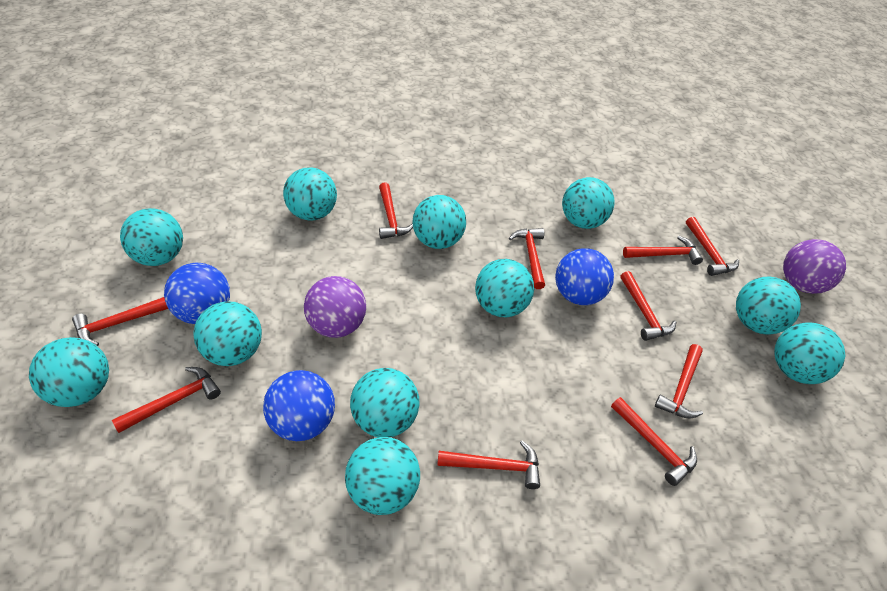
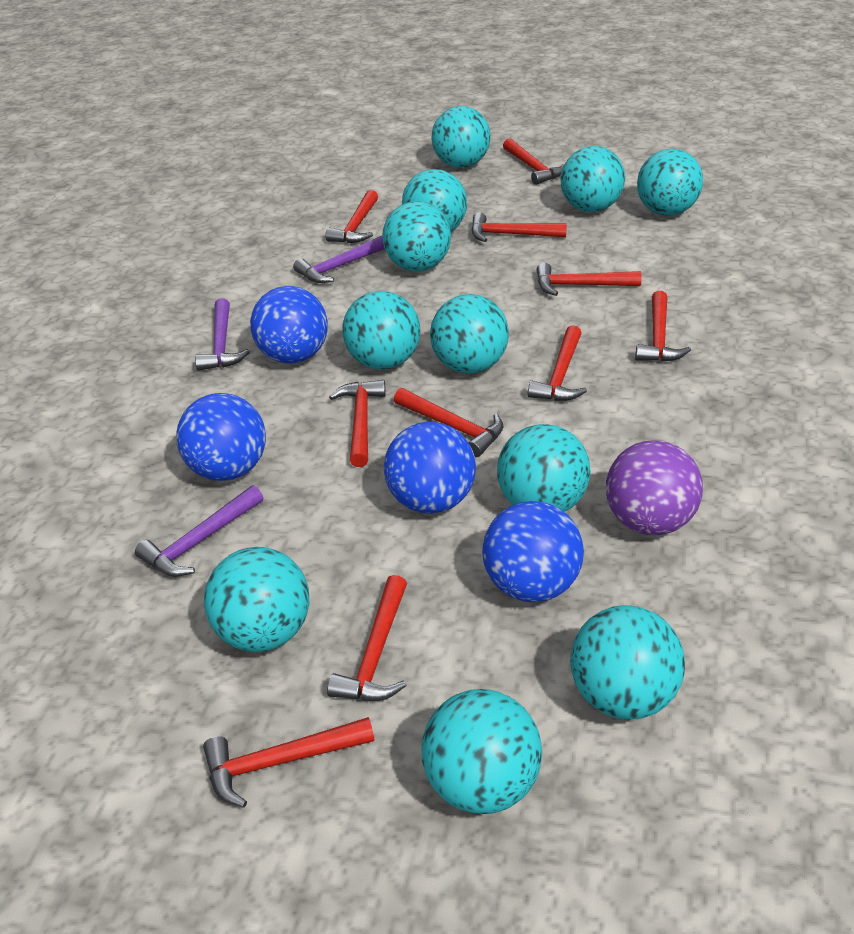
blue ball: 3 -> 4
purple ball: 2 -> 1
purple hammer: 0 -> 3

